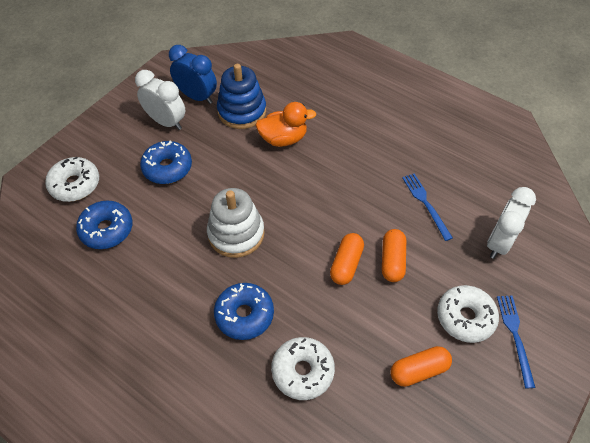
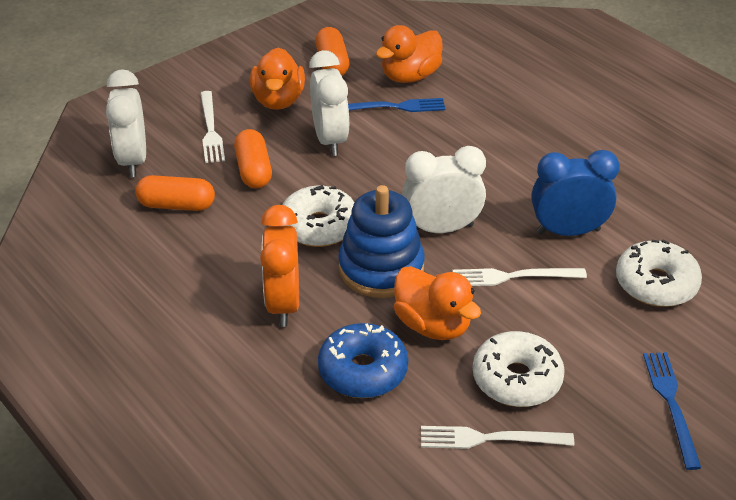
blue donut: 3 -> 1
orange clock: 0 -> 1
orange duck: 1 -> 3
white clock: 2 -> 3
white fork: 0 -> 3
white stacking toy: 1 -> 0

